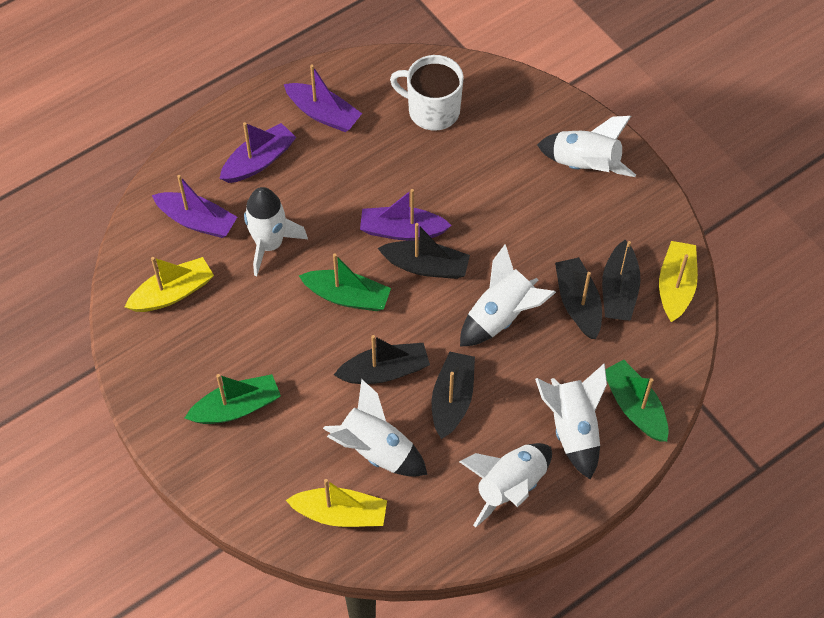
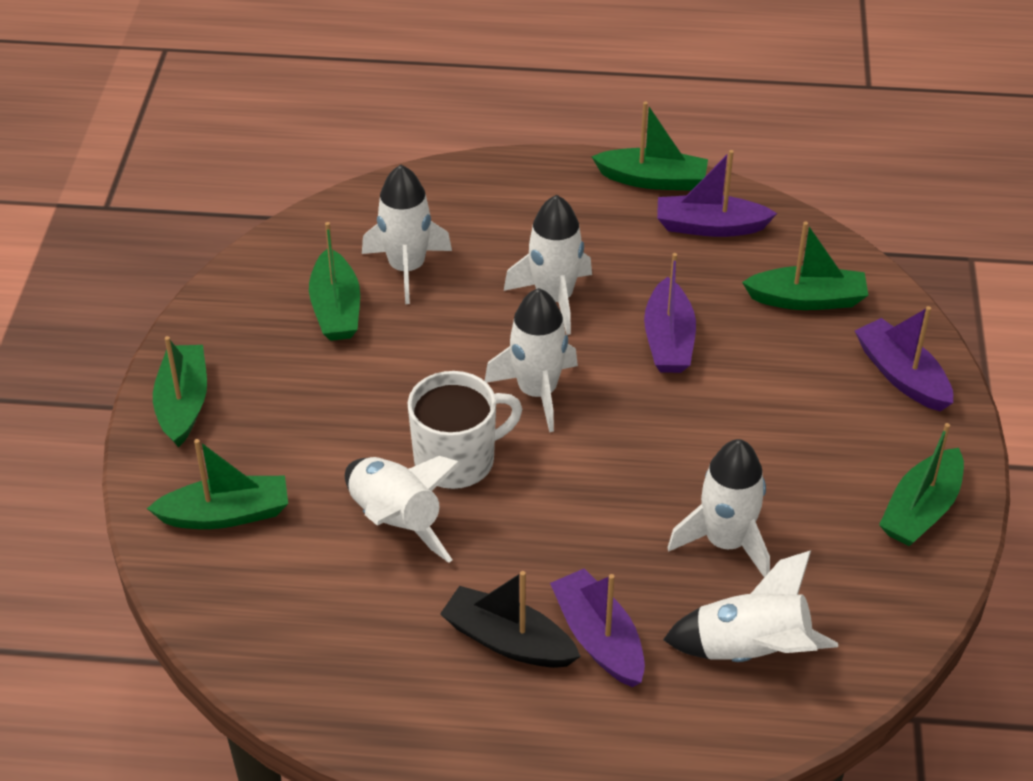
black boat: 5 -> 1
green boat: 3 -> 6
yellow boat: 3 -> 0

